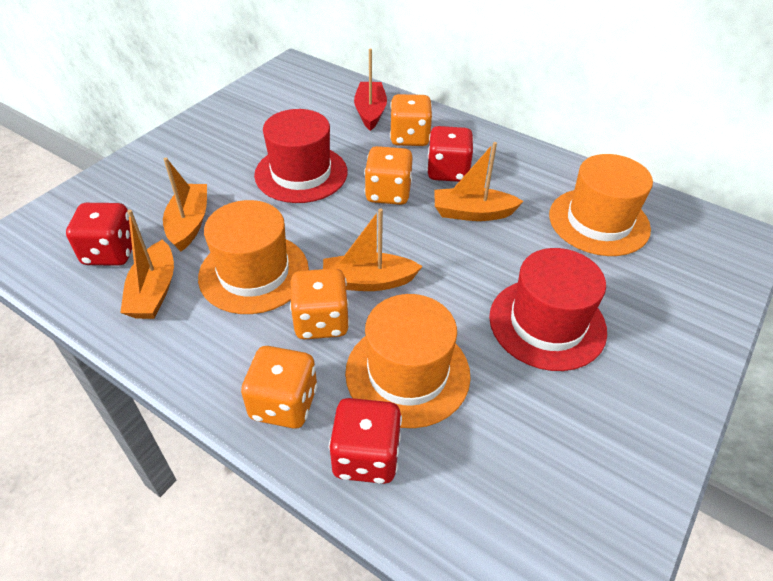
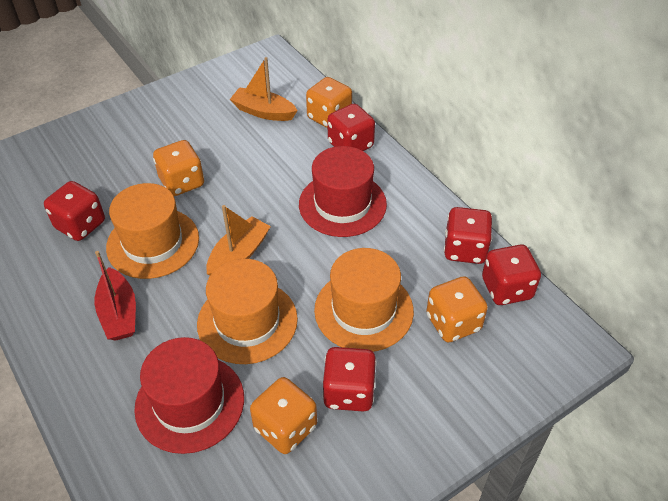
orange boat: 4 -> 2
red dice: 3 -> 5

